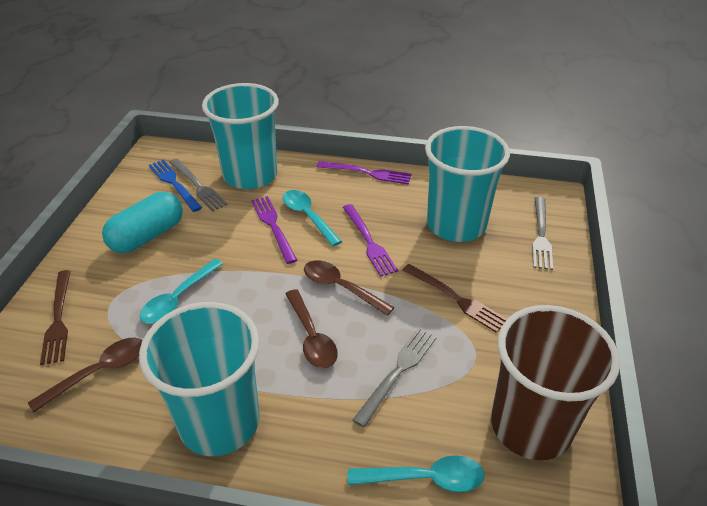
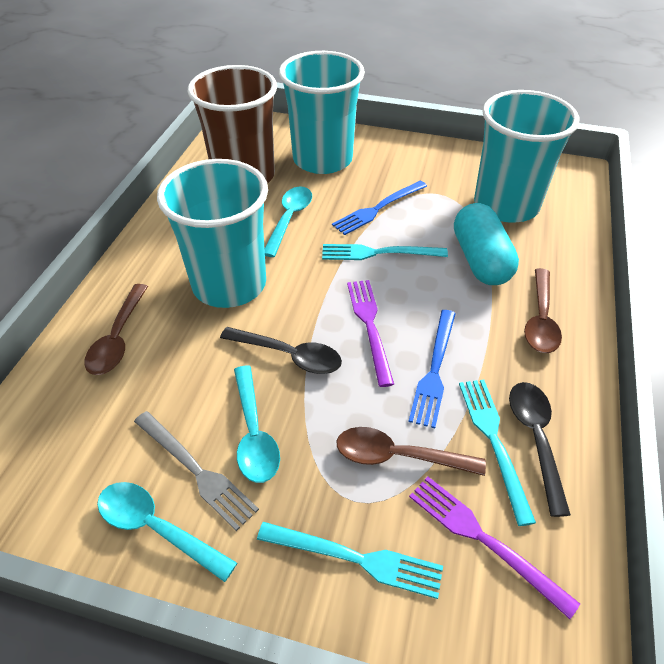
black spoon: 0 -> 2
blue fork: 1 -> 2
brown fork: 2 -> 0
grey fork: 3 -> 1
purple fork: 3 -> 2
turquoise fork: 0 -> 3

